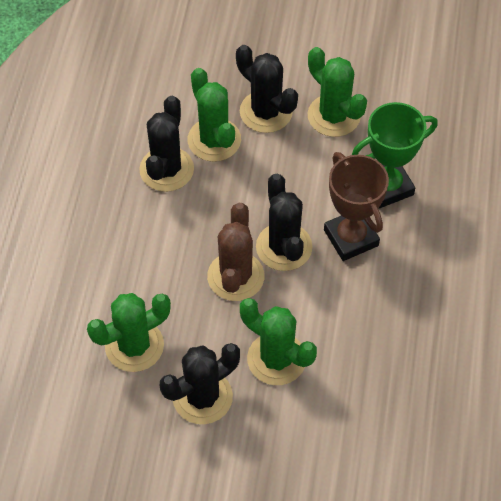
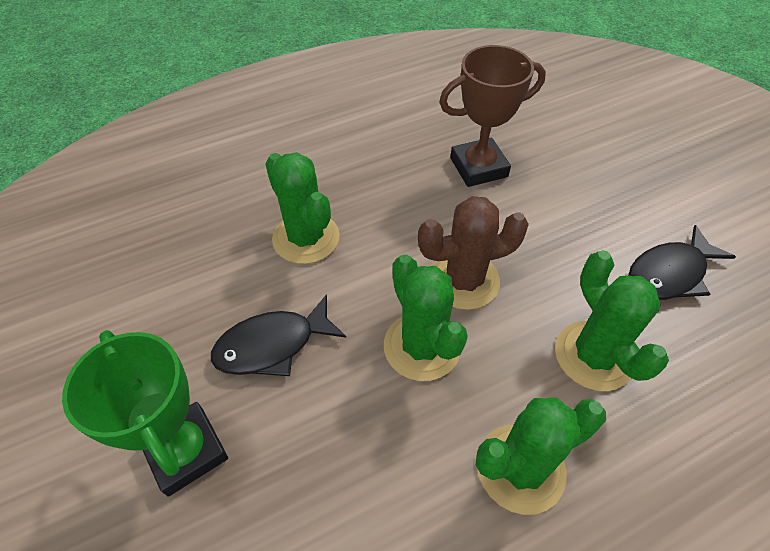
black cactus: 4 -> 0
black fish: 0 -> 2

